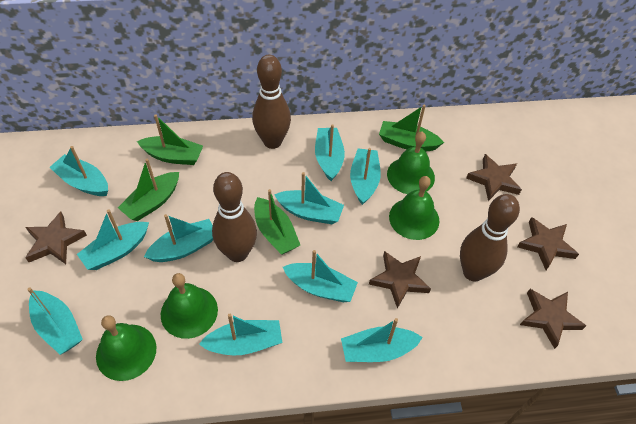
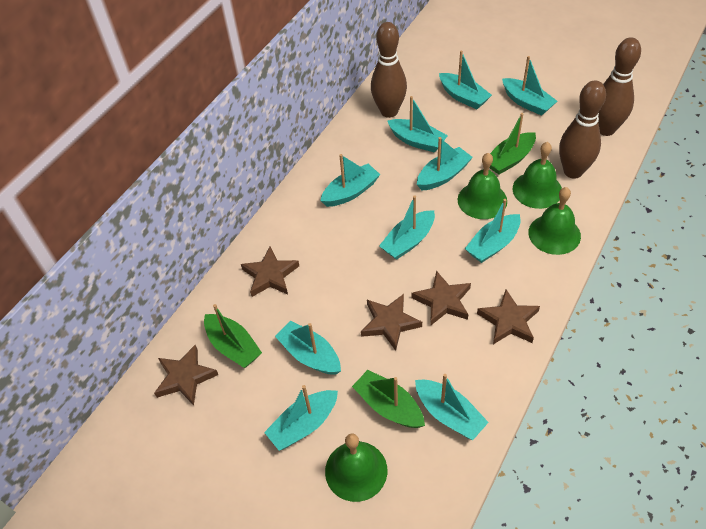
green boat: 4 -> 3

